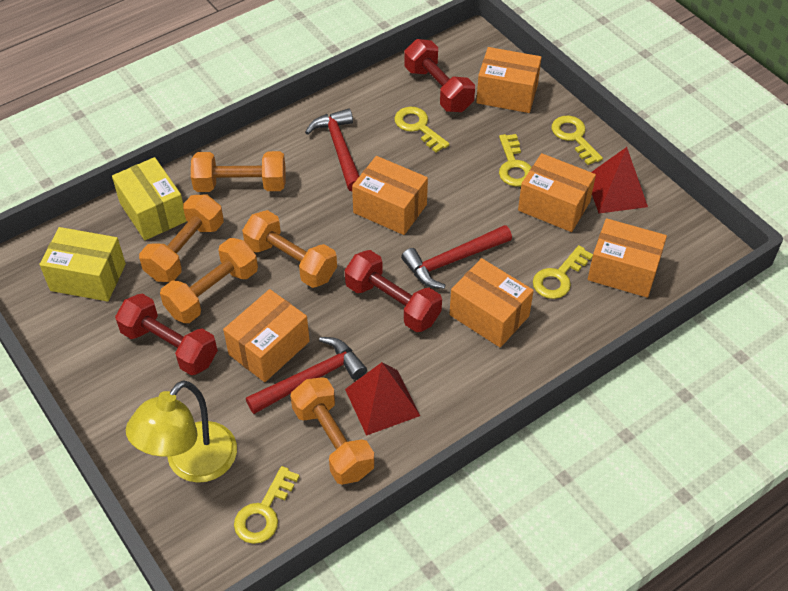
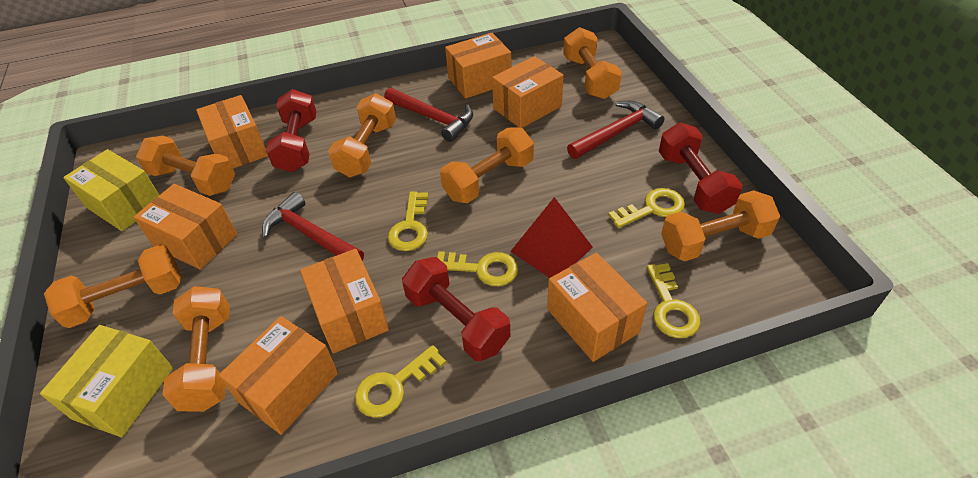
orange box: 6 -> 7
orange dumbbell: 5 -> 7
red pyramid: 2 -> 1
yellow lamp: 1 -> 0

